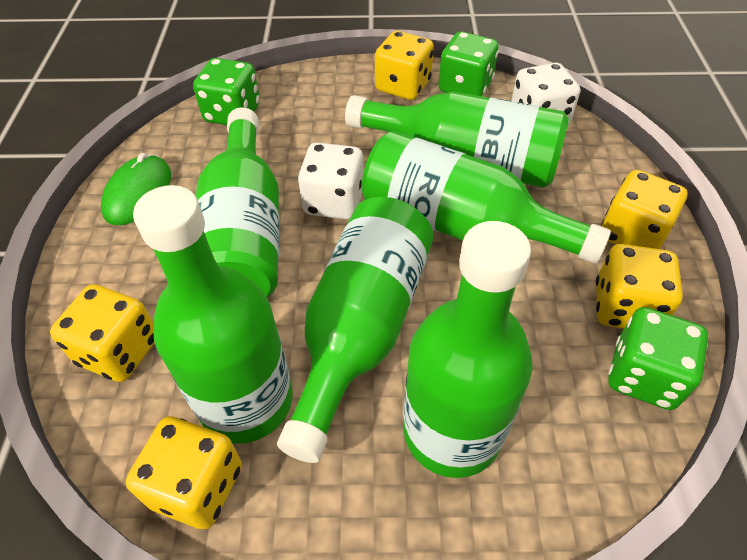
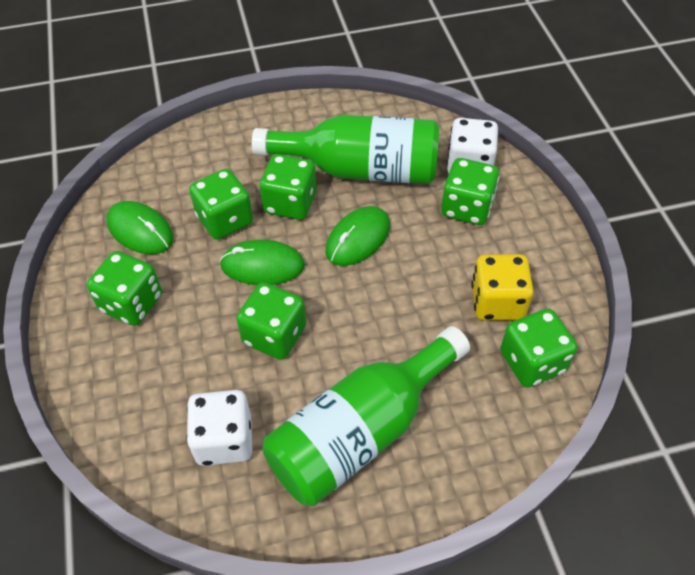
green bottle: 6 -> 2
green dice: 3 -> 6
green mouse: 1 -> 3
yellow dice: 5 -> 1

